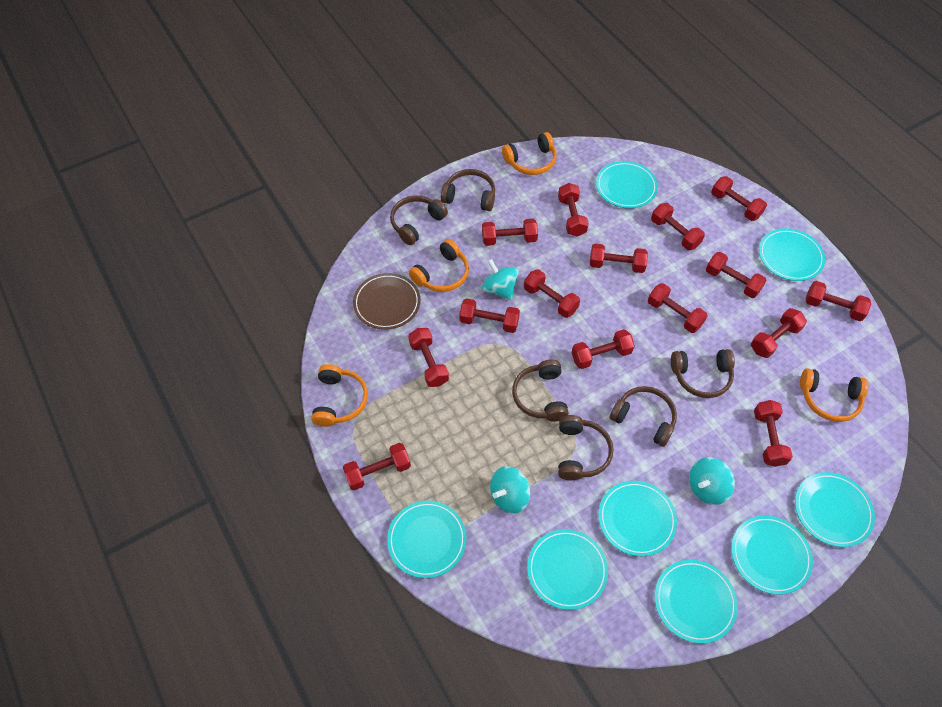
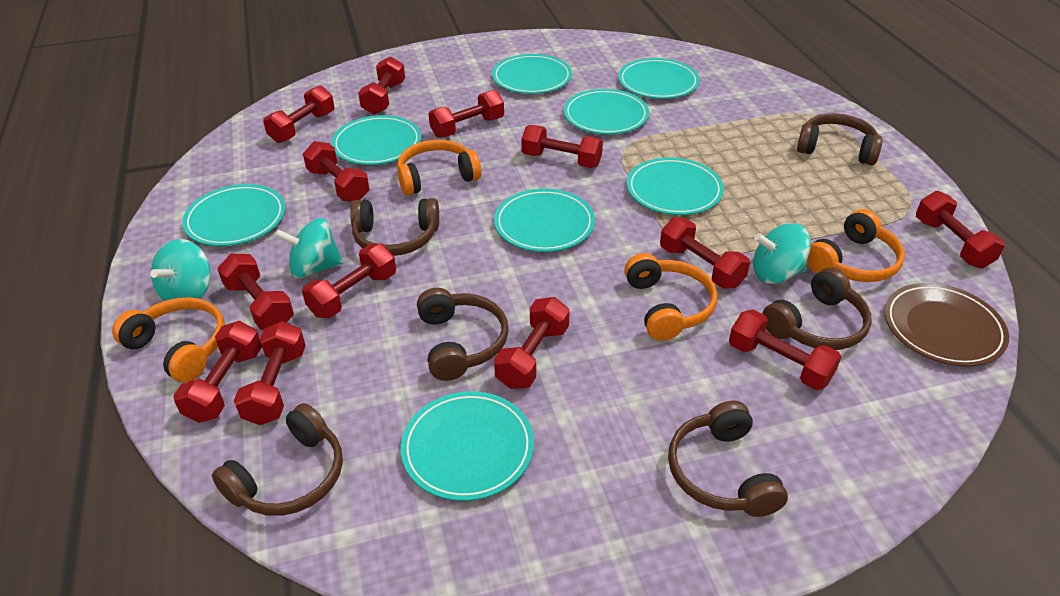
red dumbbell: 15 -> 13

